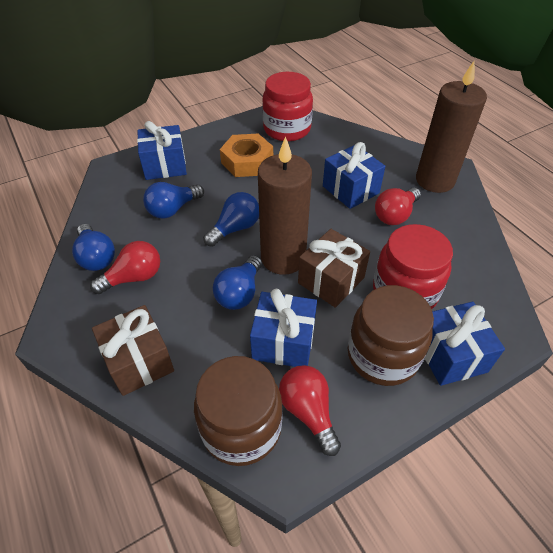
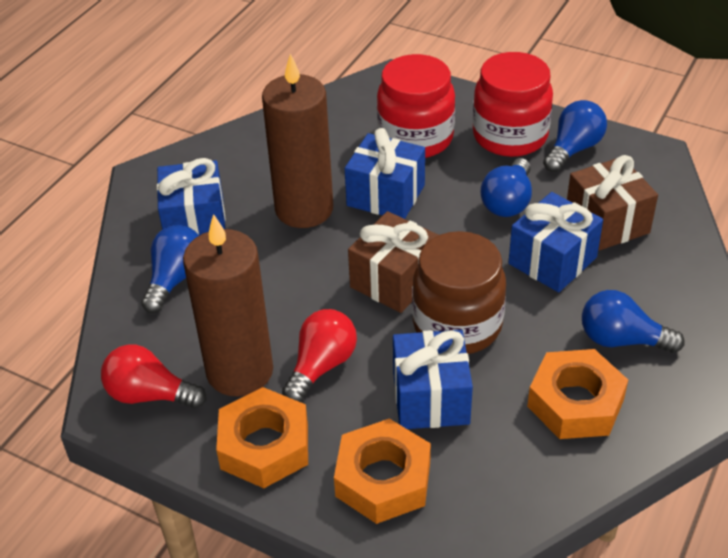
brown jar: 2 -> 1
orange nut: 1 -> 3
red light bulb: 3 -> 2

